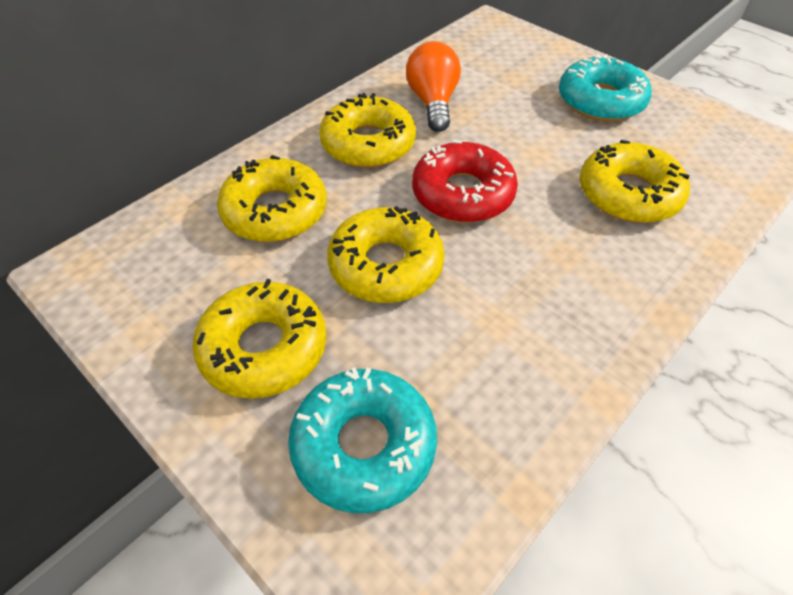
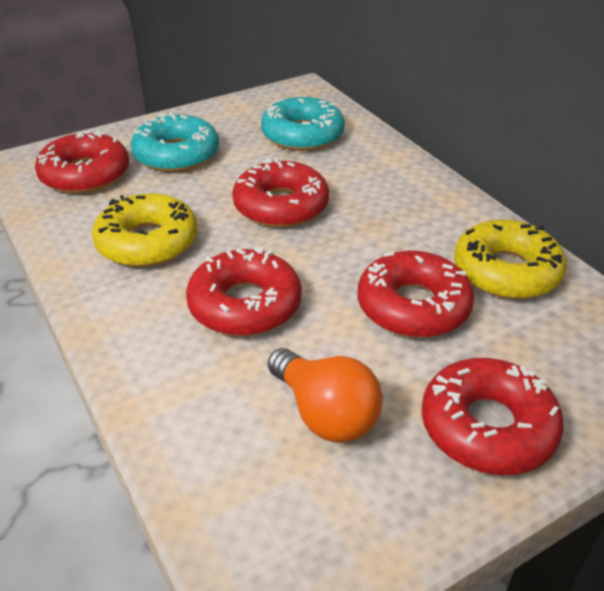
red donut: 1 -> 5
yellow donut: 5 -> 2

